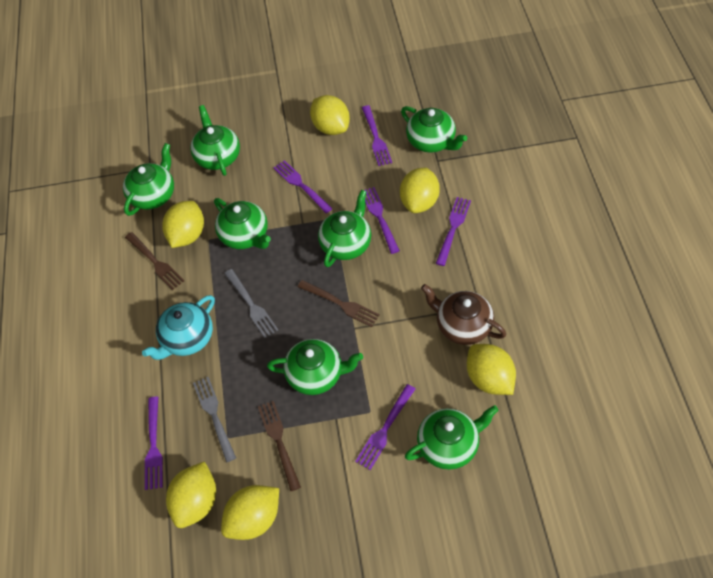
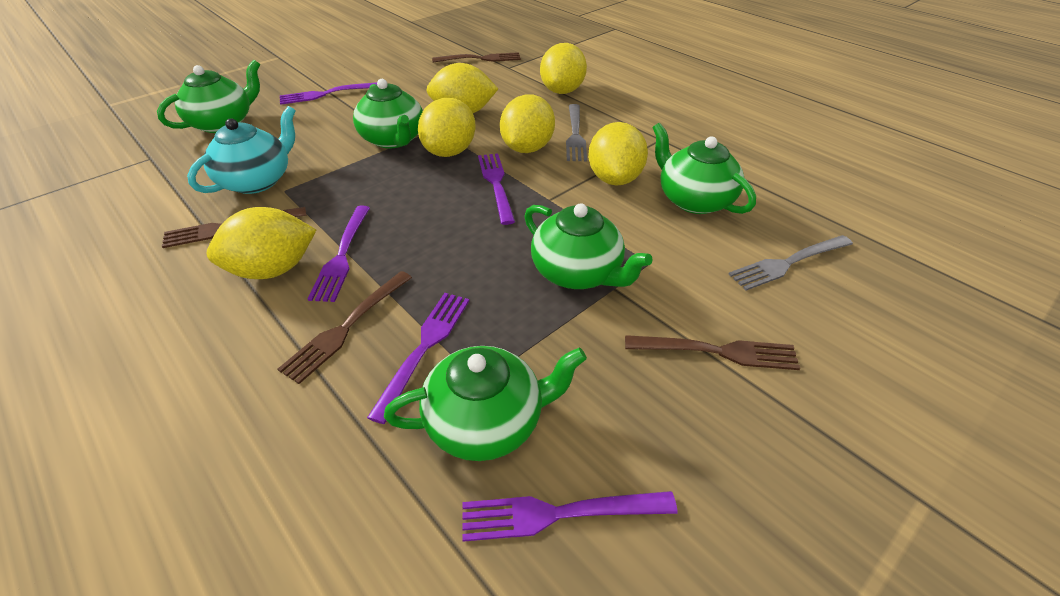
brown fork: 3 -> 4
brown teapot: 1 -> 0
green teapot: 7 -> 5
purple fork: 6 -> 5

